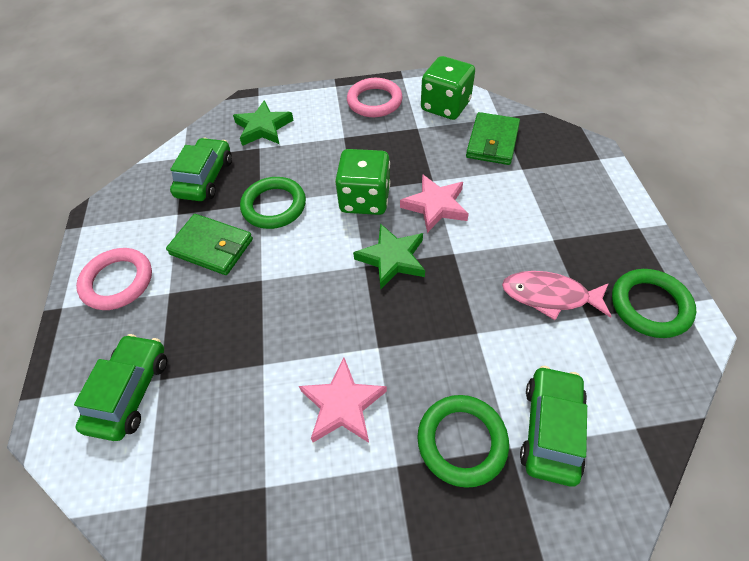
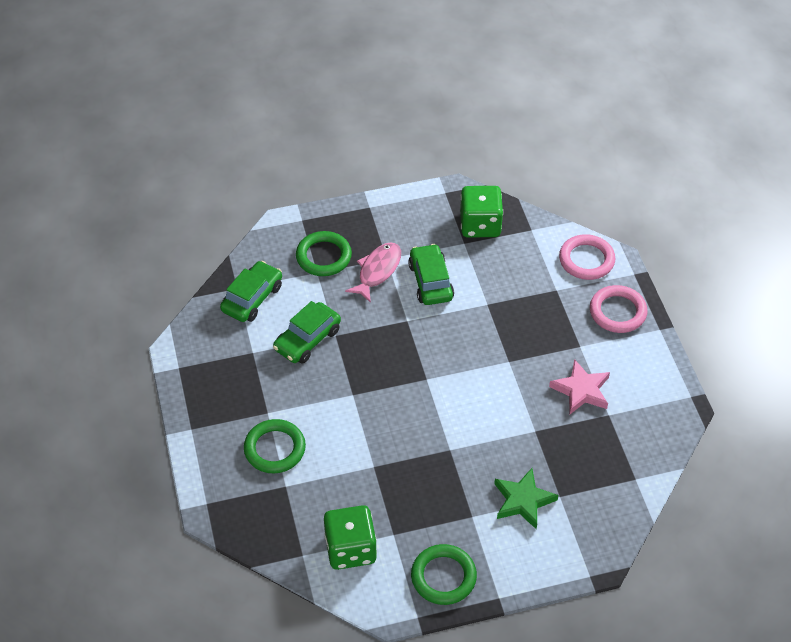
green star: 2 -> 1
green wallet: 2 -> 0
pink star: 2 -> 1

